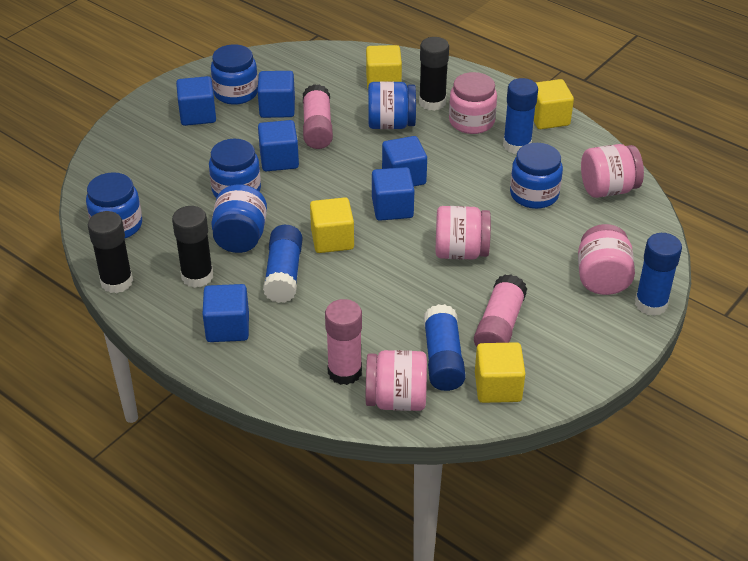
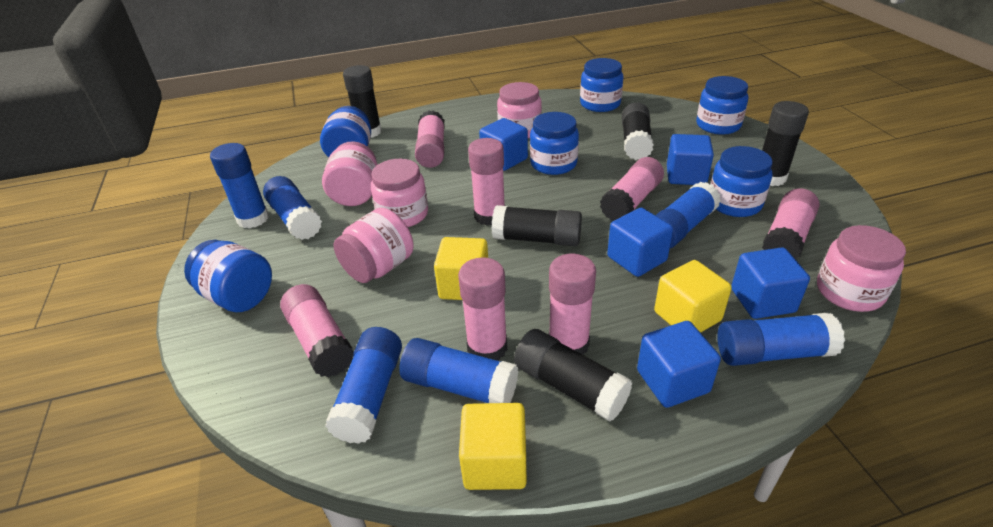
black glue stick: 3 -> 5
blue cube: 6 -> 5
blue glue stick: 4 -> 6
pink glue stick: 3 -> 7
yellow cube: 4 -> 3

